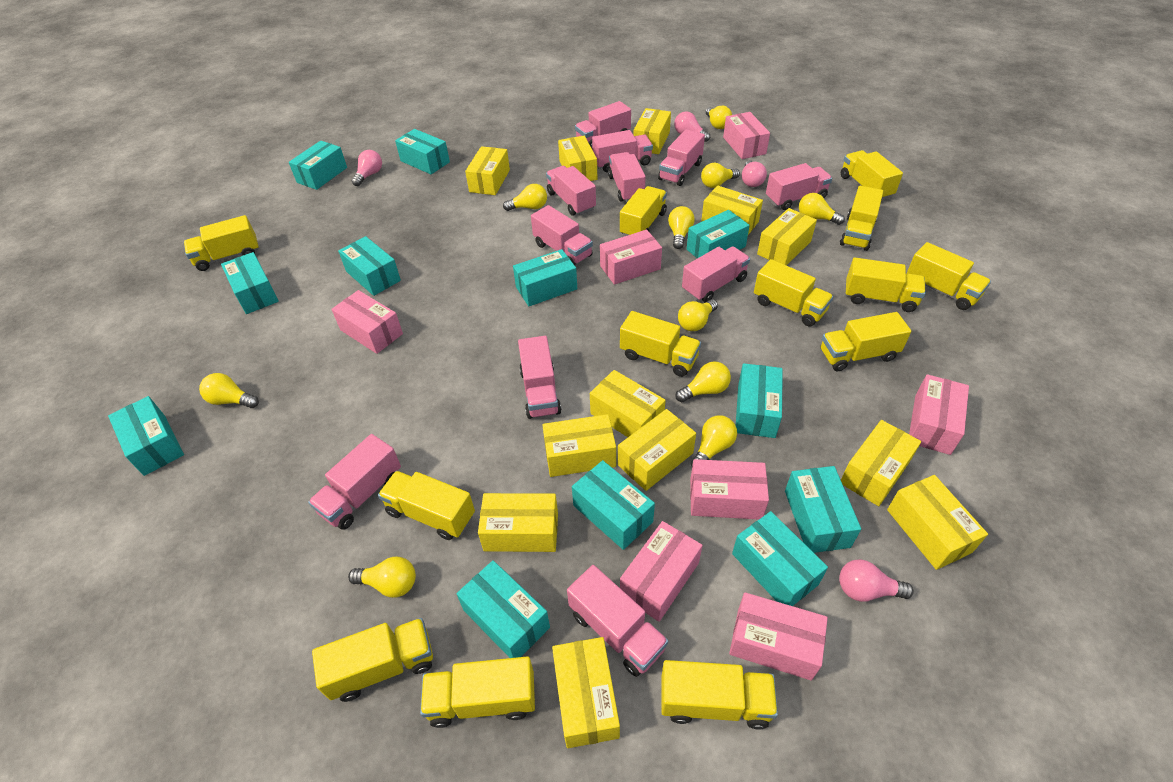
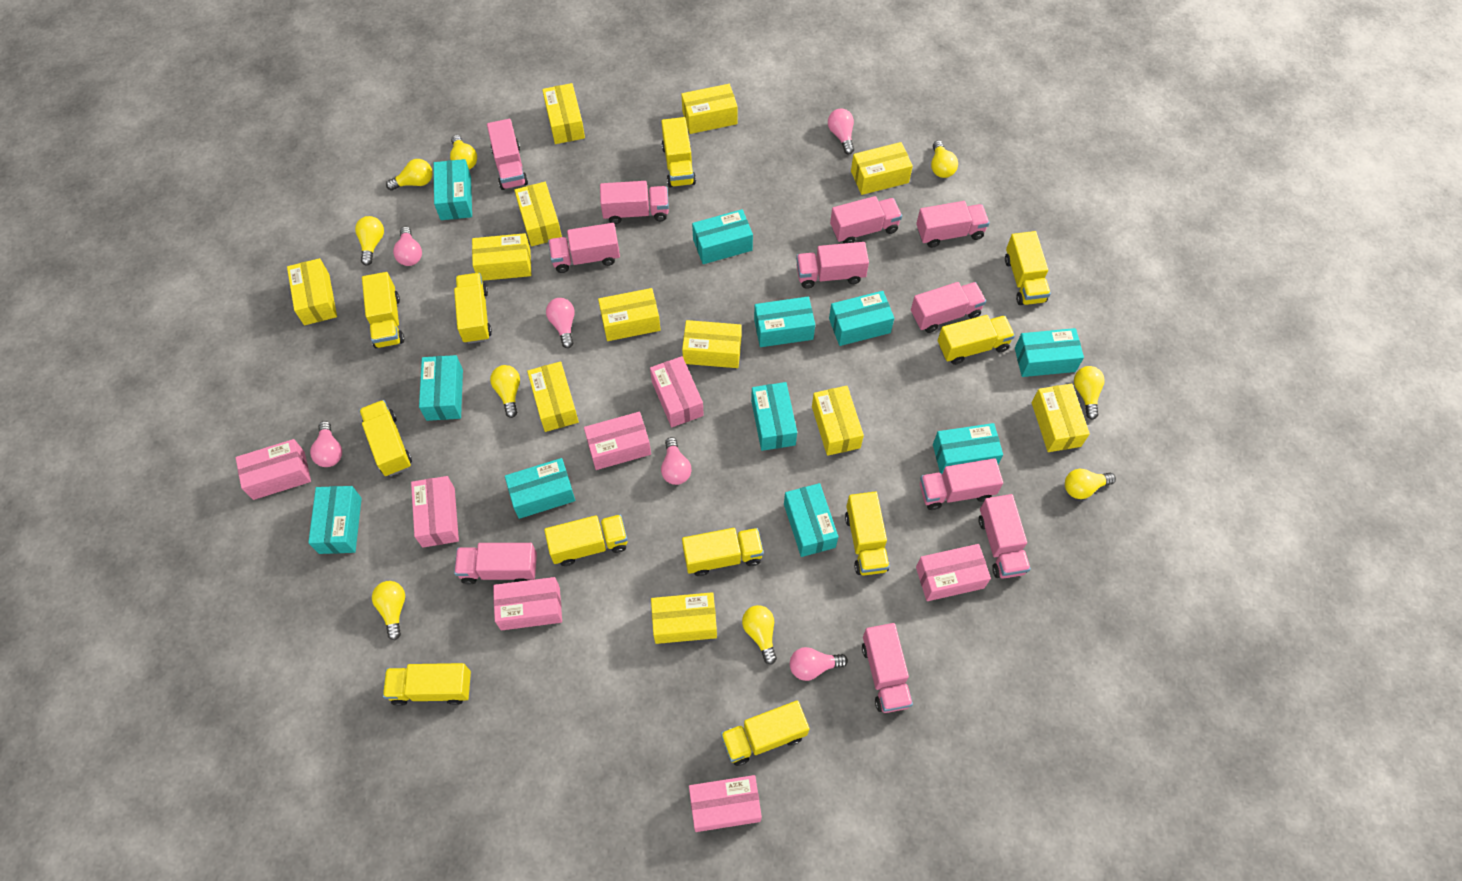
pink light bulb: 4 -> 6
turquoise box: 12 -> 11
yellow light bulb: 10 -> 9
yellow truck: 13 -> 11

